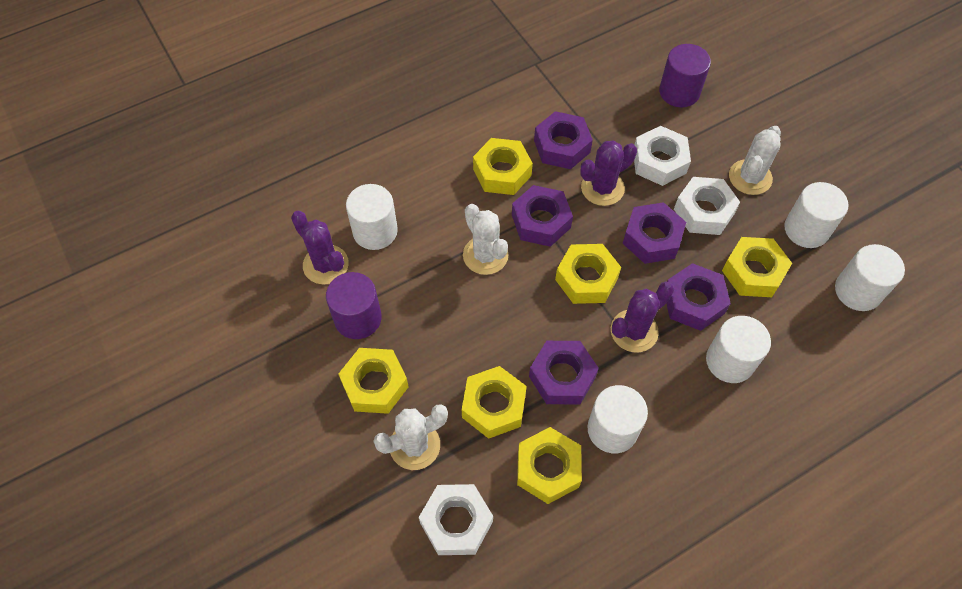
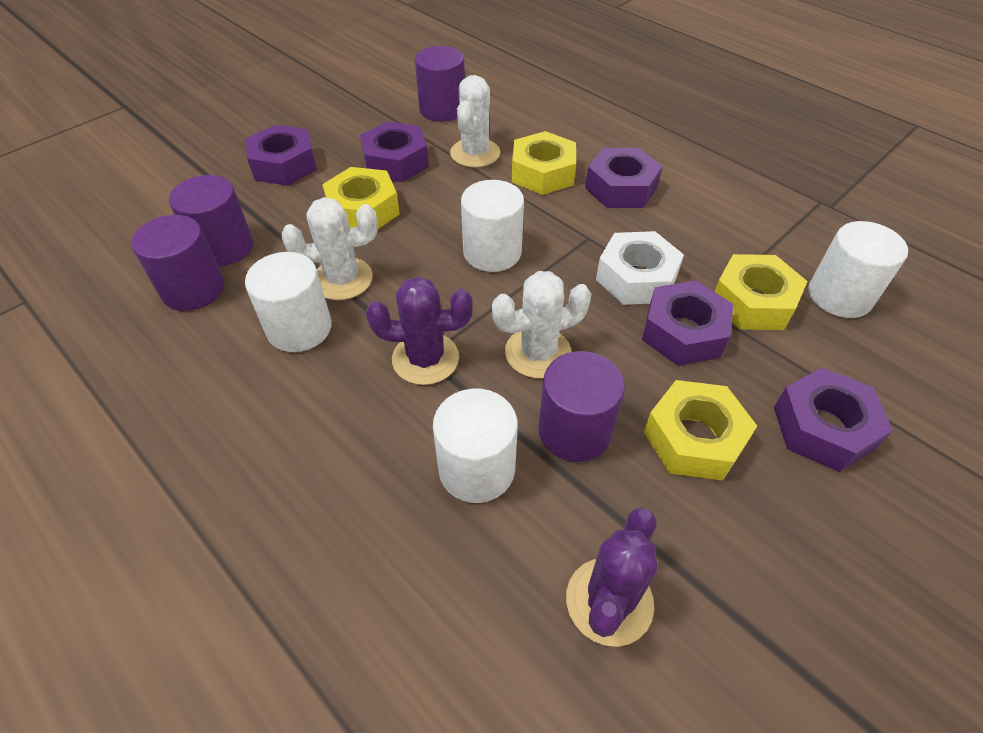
purple cactus: 3 -> 2
purple cylinder: 2 -> 4
white cylinder: 5 -> 4
white nut: 3 -> 1
yellow nut: 6 -> 4

